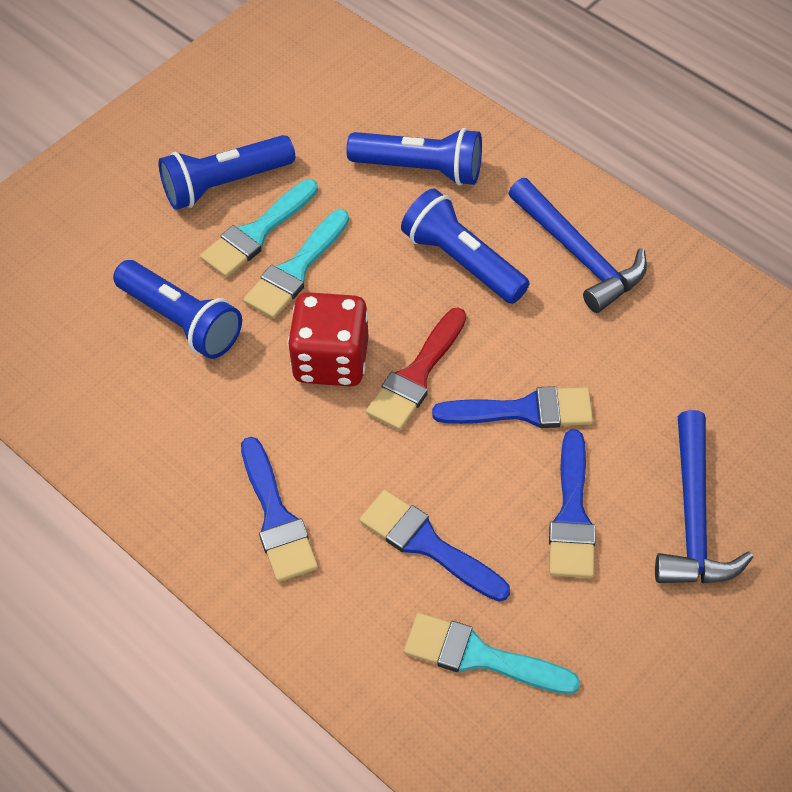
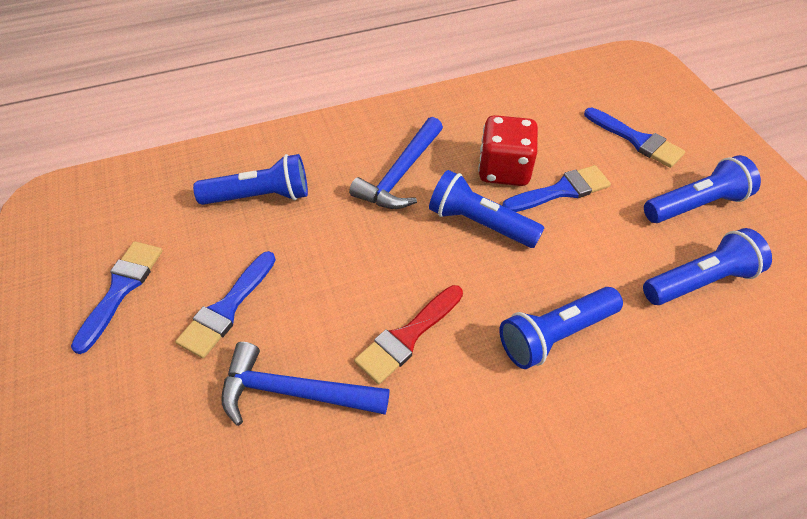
blue flashlight: 4 -> 5
turquoise brush: 3 -> 0

